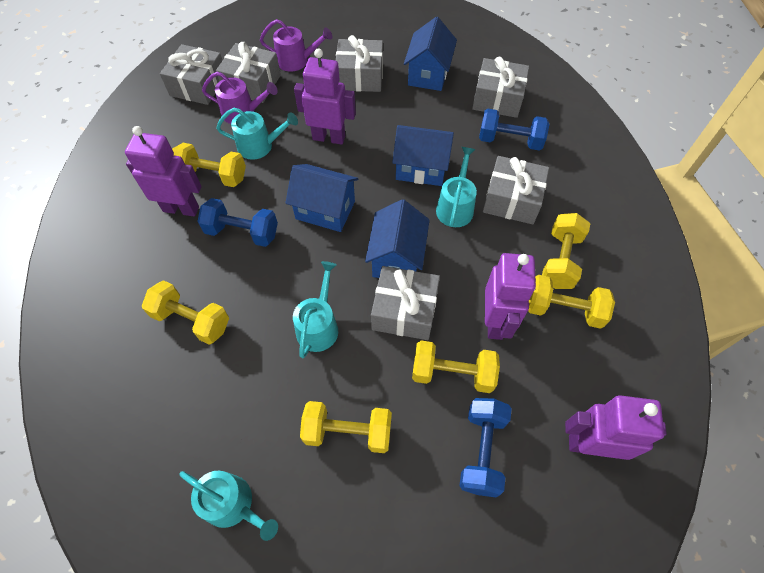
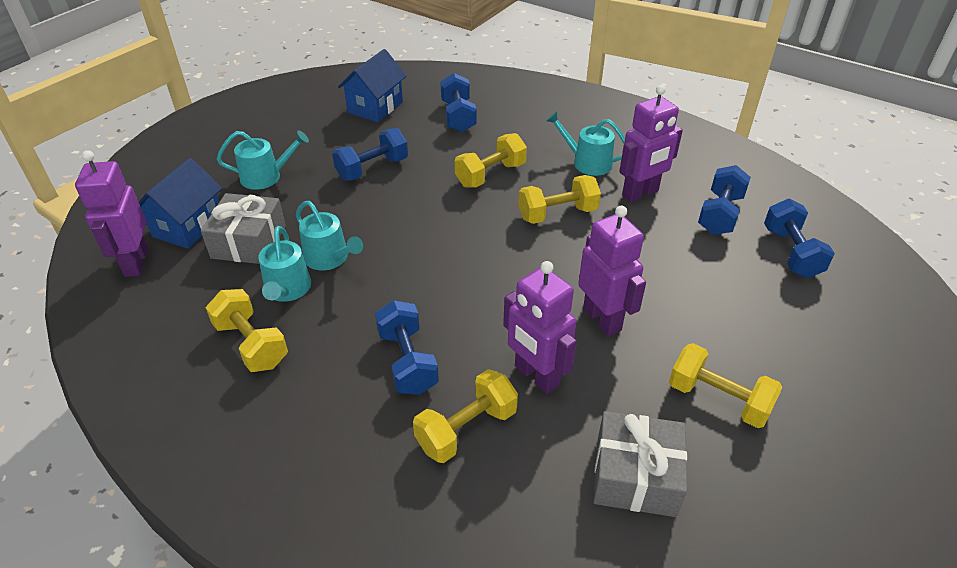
blue dumbbell: 3 -> 5
blue house: 4 -> 2
grey gift: 6 -> 2
purple watering can: 2 -> 0
yellow dumbbell: 6 -> 5

